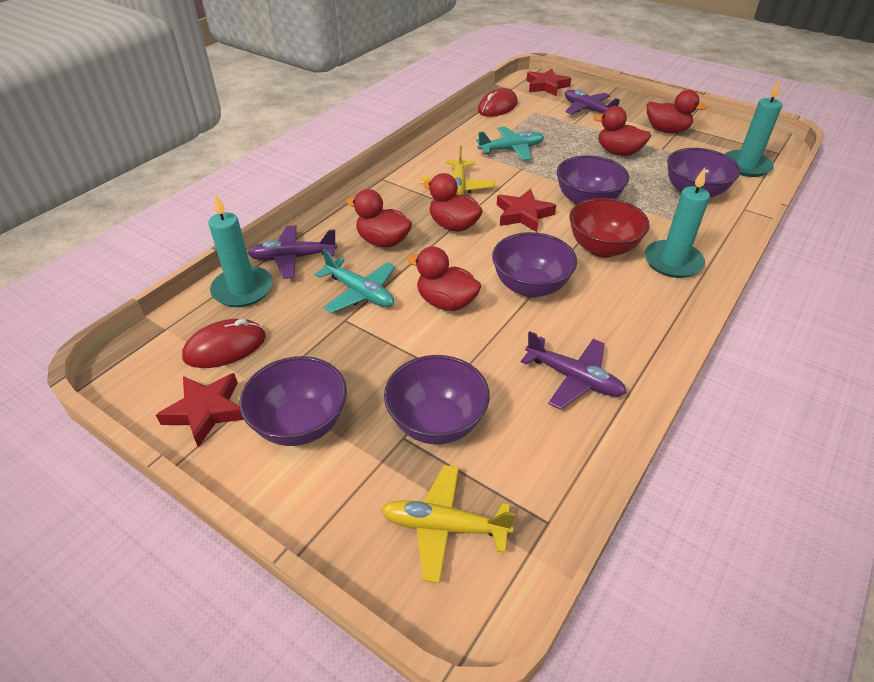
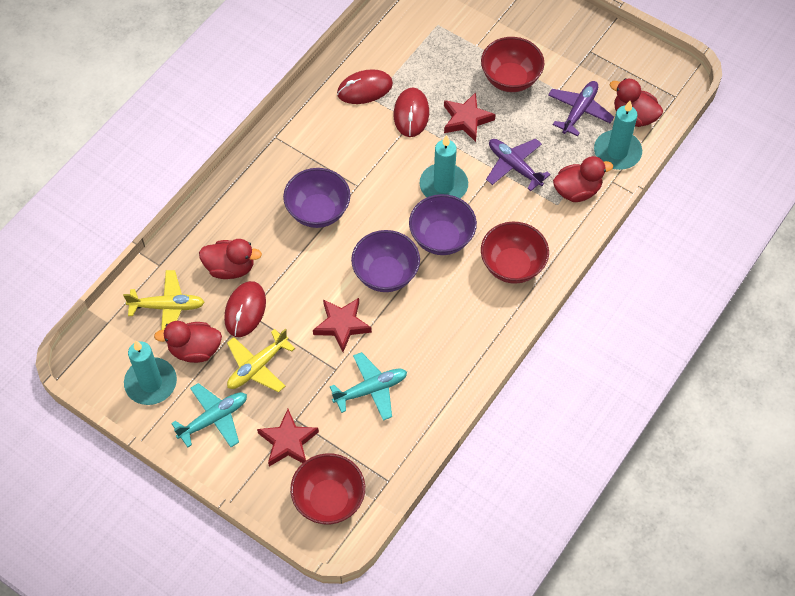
purple bowl: 5 -> 3
purple plane: 3 -> 2
red bowl: 1 -> 3
red duck: 5 -> 4
red mouse: 2 -> 3

